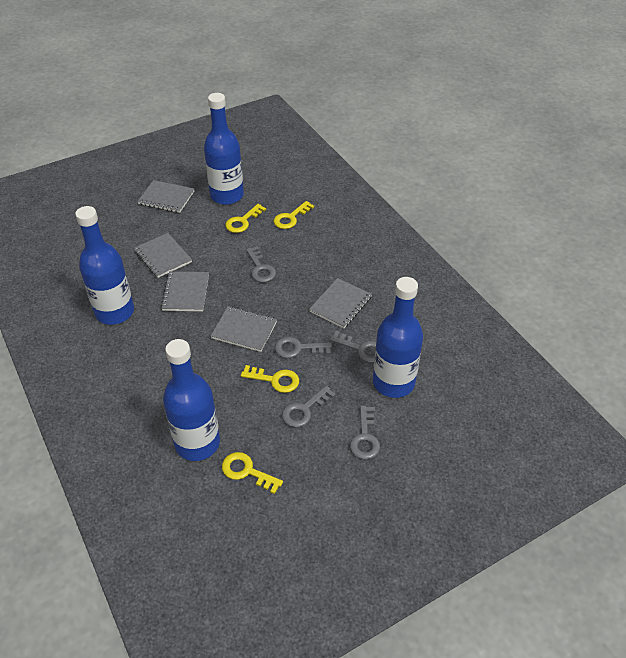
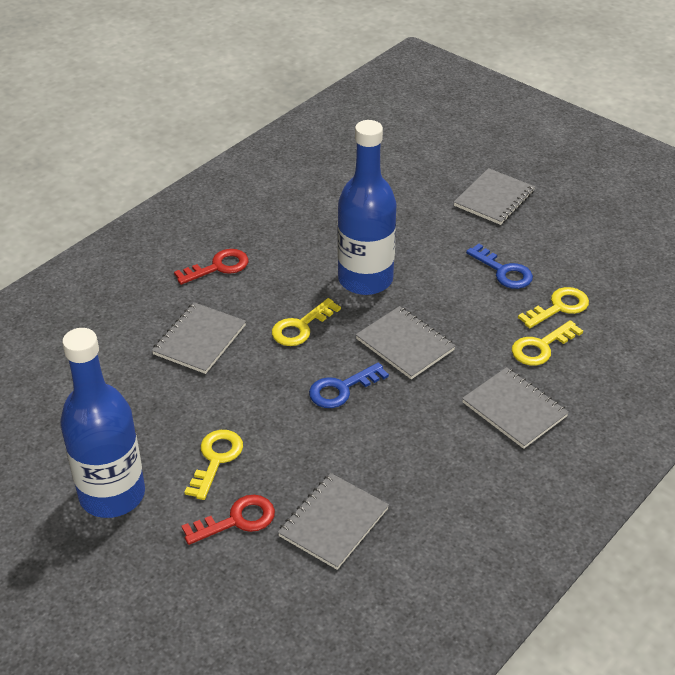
blue bottle: 4 -> 2
blue key: 0 -> 2
grey key: 5 -> 0
red key: 0 -> 2

